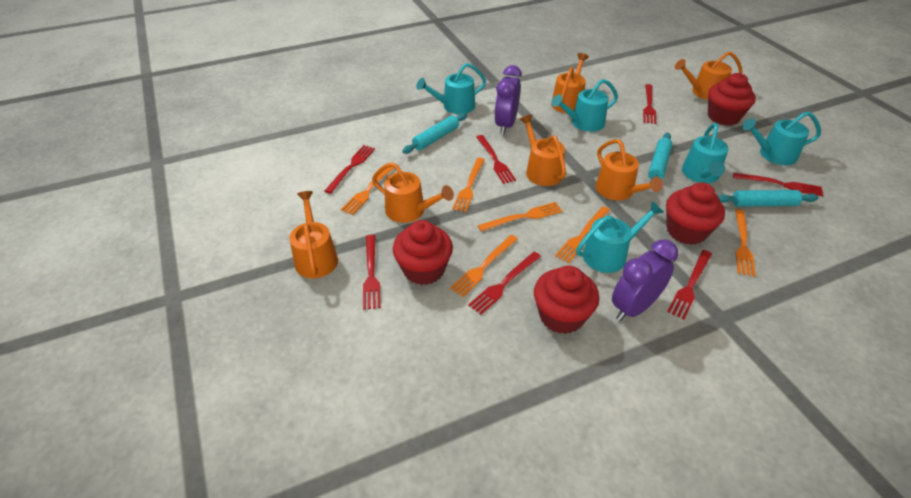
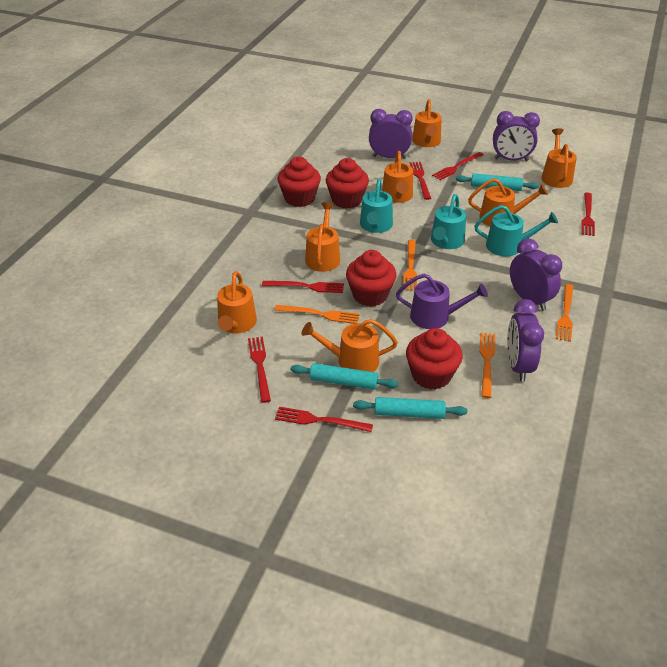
orange fork: 6 -> 4
orange watering can: 6 -> 7
purple clock: 2 -> 4
purple watering can: 0 -> 1
red fork: 7 -> 6
turquoise watering can: 5 -> 3

